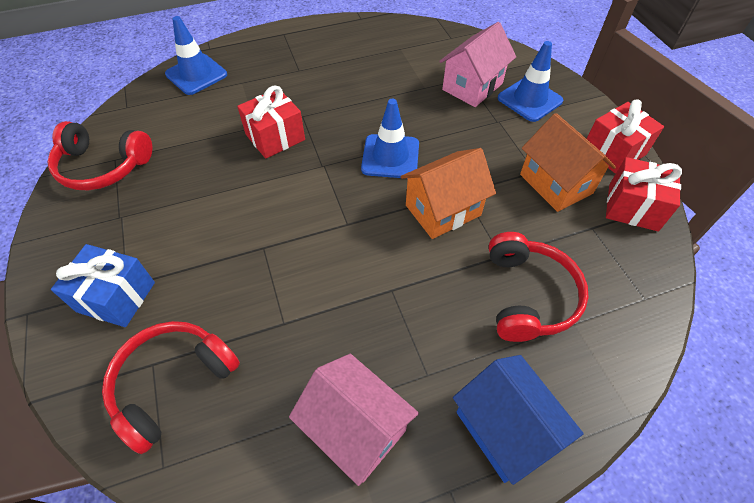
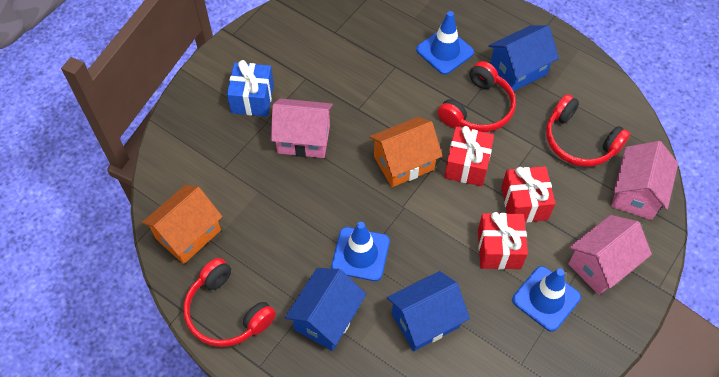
blue house: 1 -> 3
pink house: 2 -> 3

